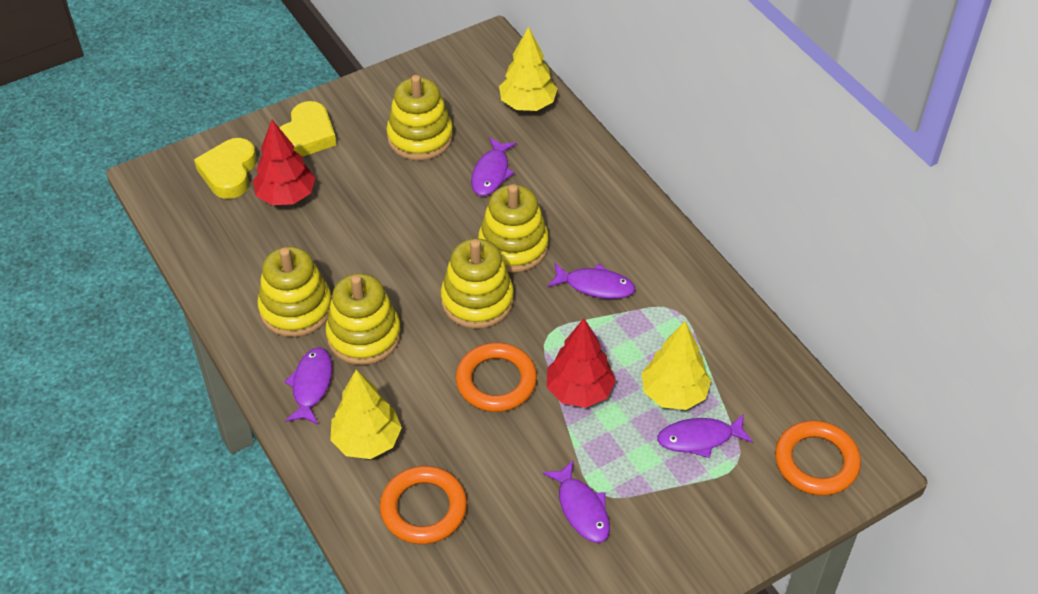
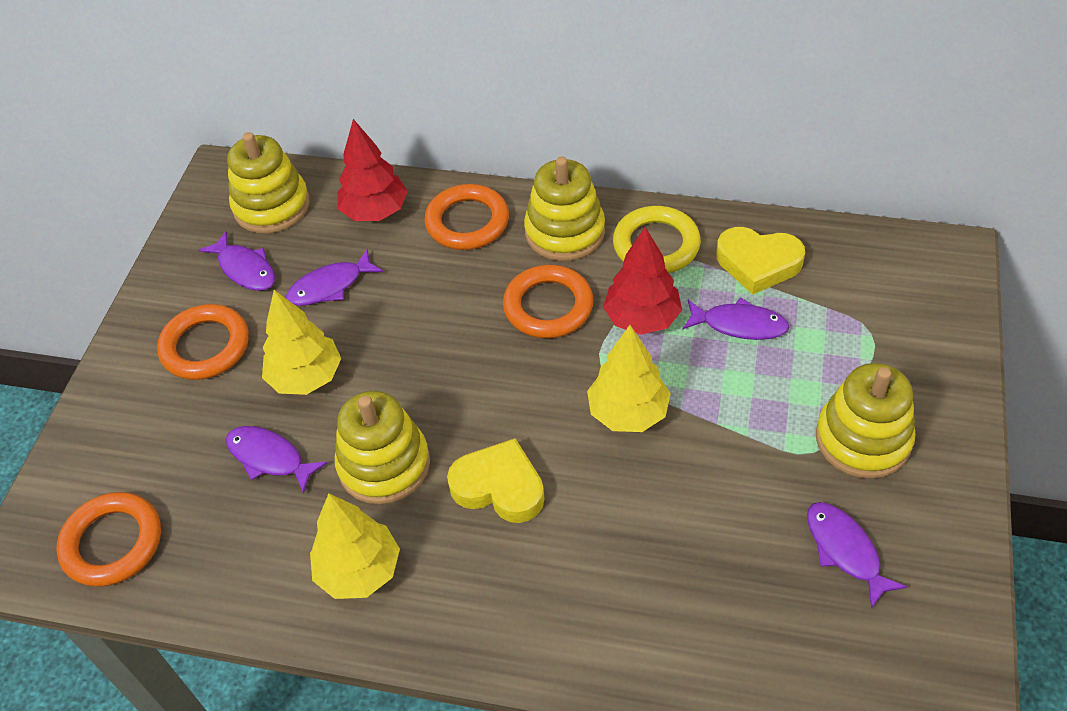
orange ring: 3 -> 4
yellow ring: 0 -> 1
yellow stacking toy: 5 -> 4

